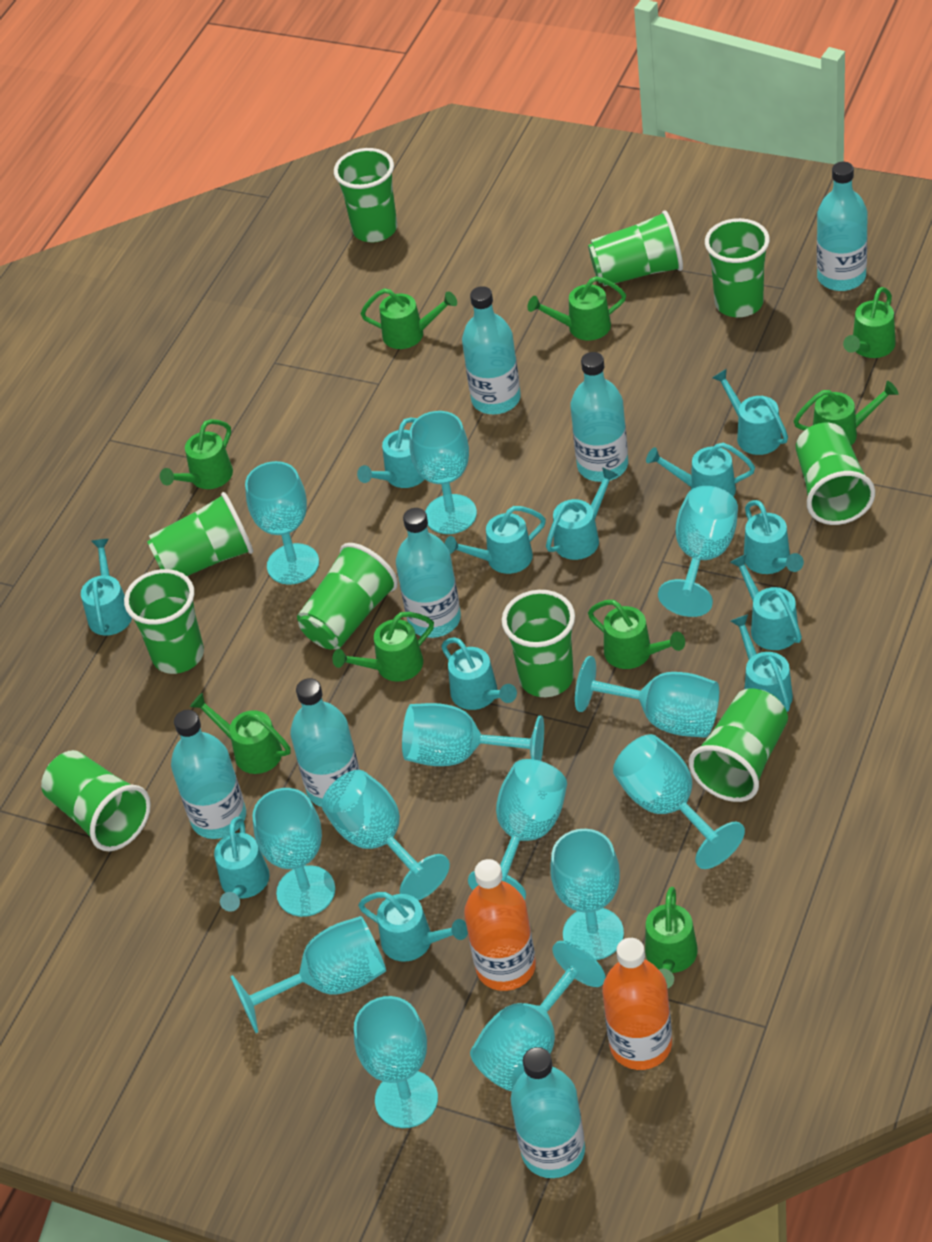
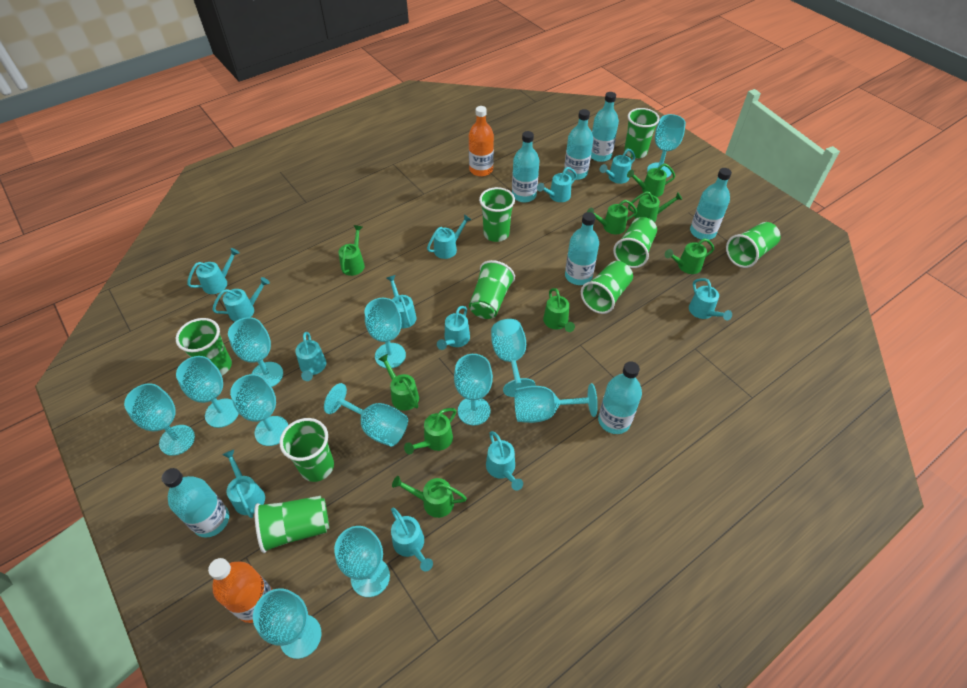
green cup: 10 -> 9
turquoise goblet: 13 -> 12

